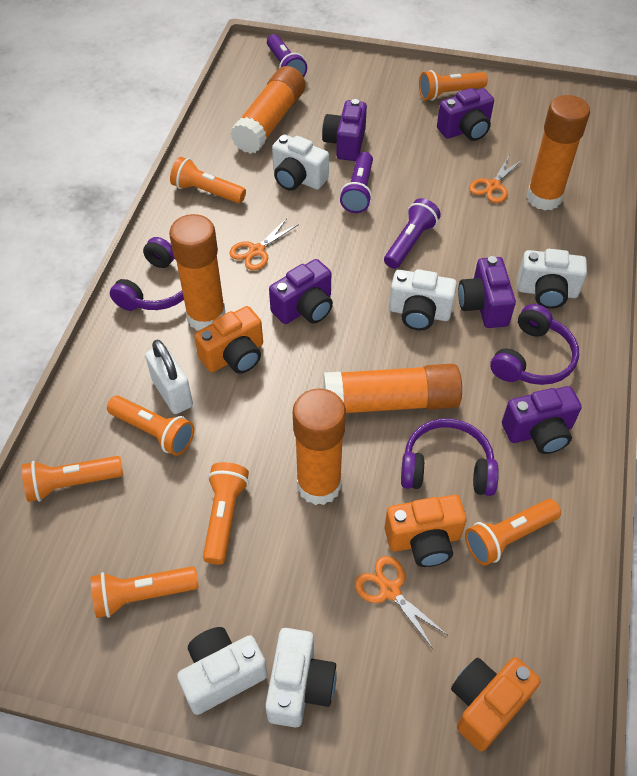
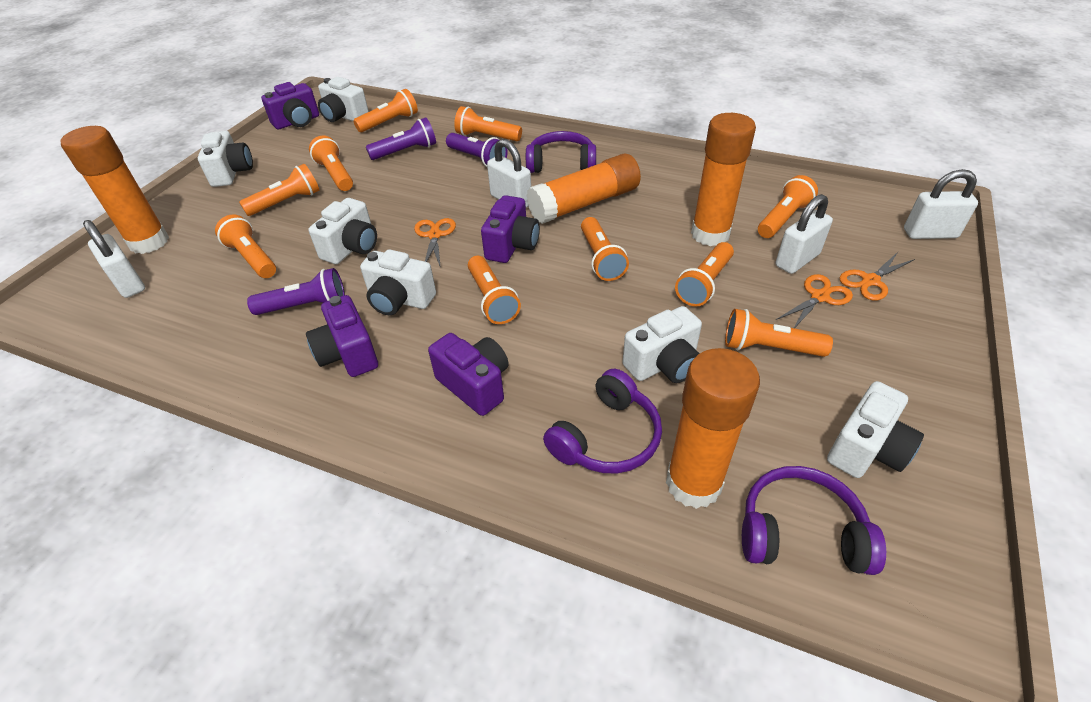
orange camera: 3 -> 0
orange flashlight: 7 -> 10
orange glue stick: 5 -> 4
purple camera: 5 -> 4
white camera: 5 -> 6
white padlock: 1 -> 4

